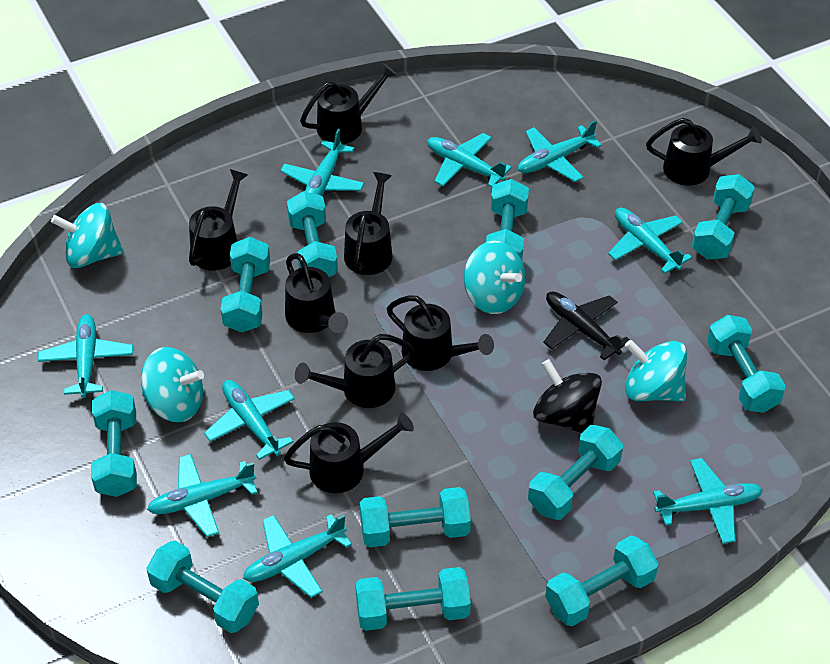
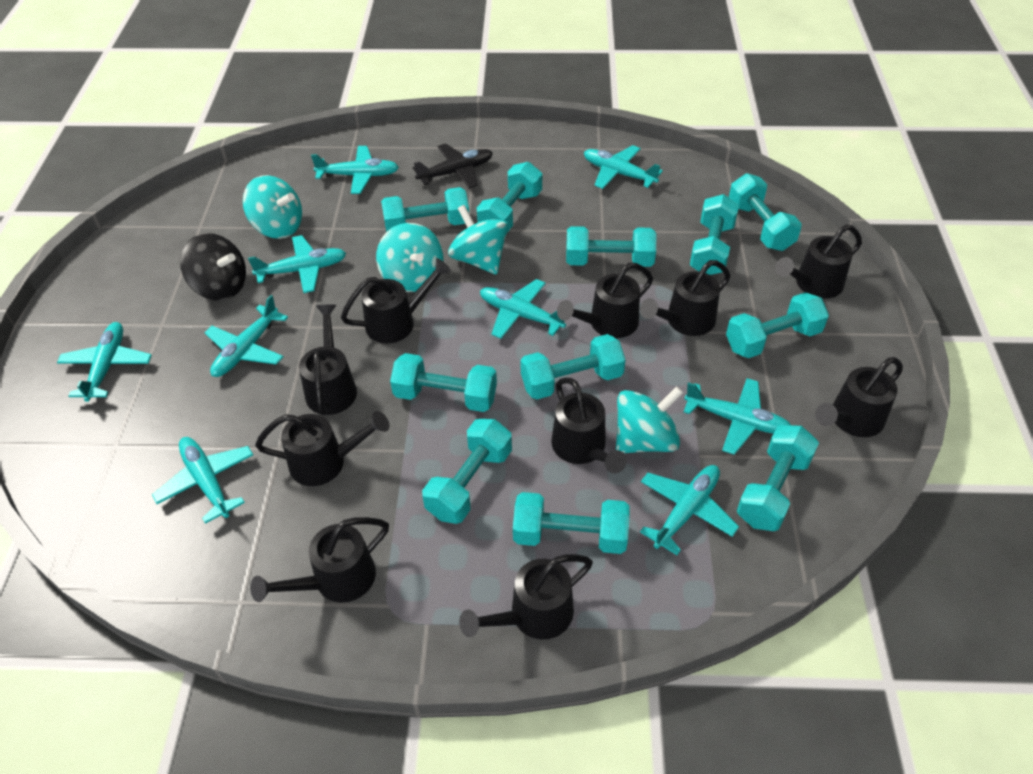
black watering can: 8 -> 10

